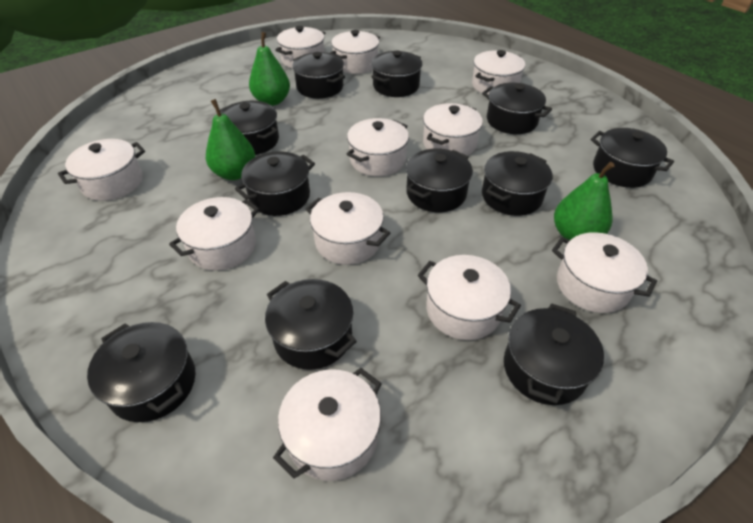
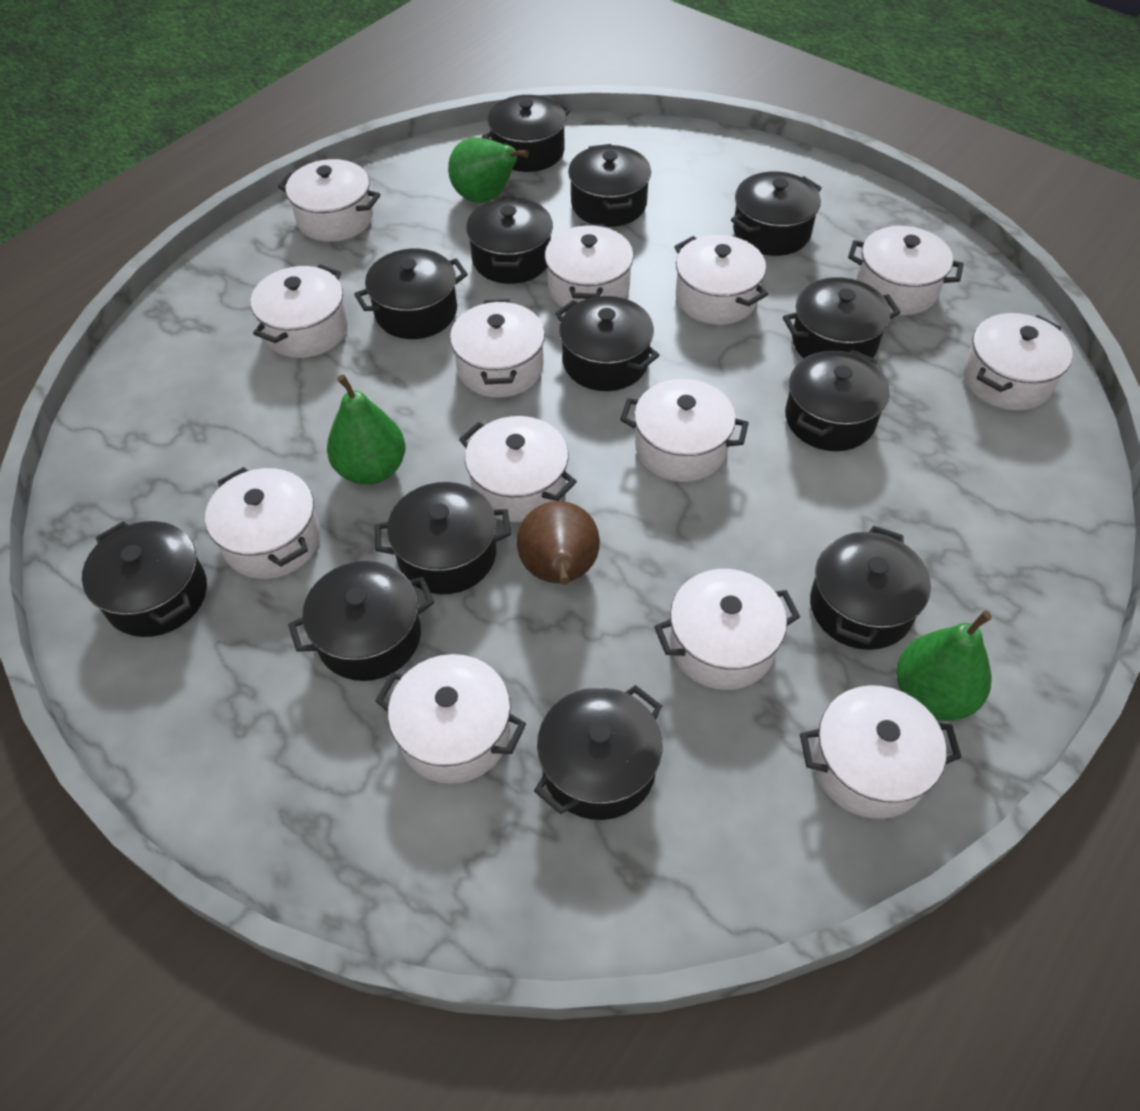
black pot: 11 -> 13
brown pear: 0 -> 1
white pot: 11 -> 13

